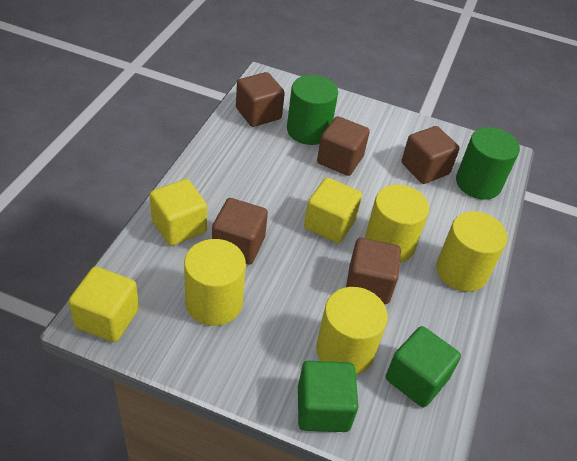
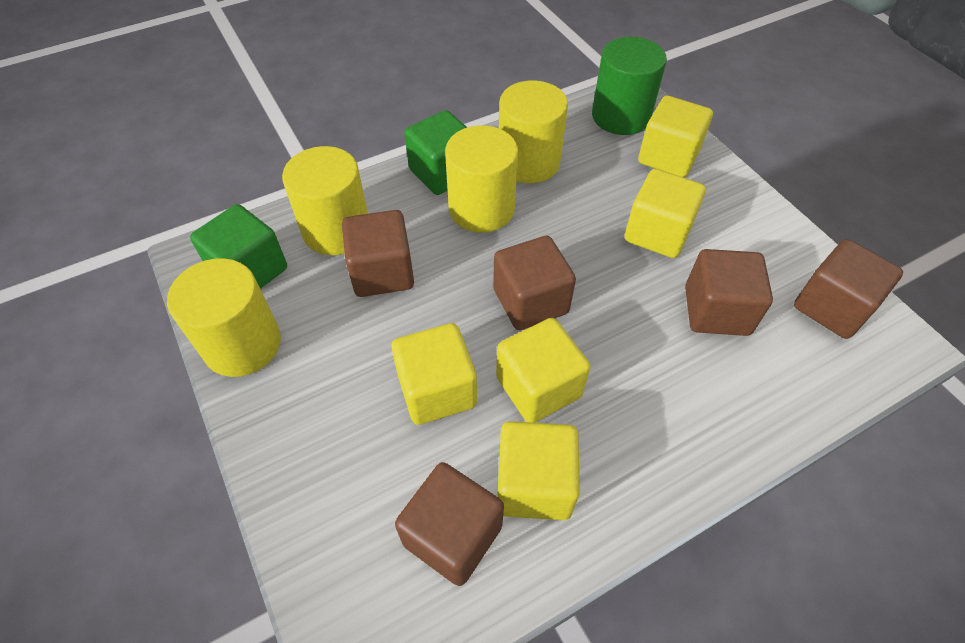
green cylinder: 2 -> 1
yellow cube: 3 -> 5

